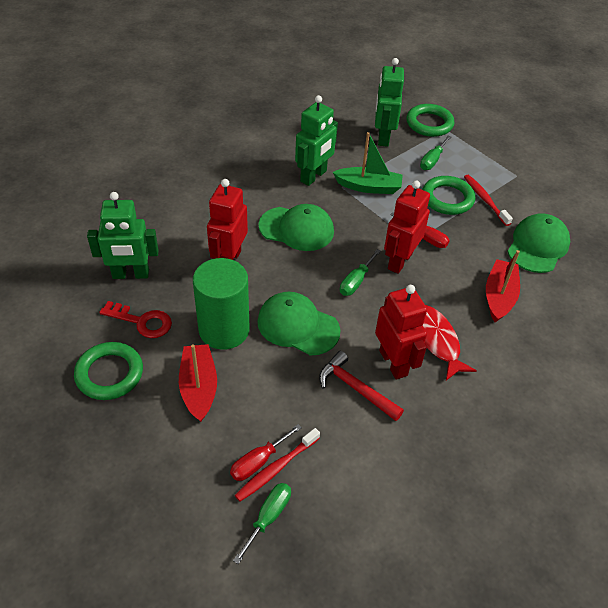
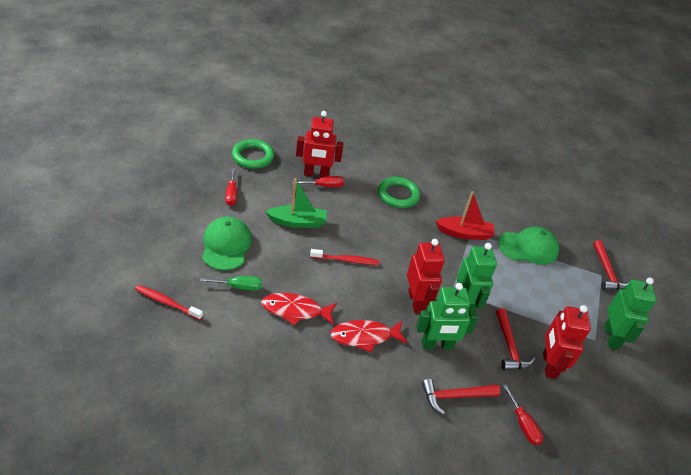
green cap: 3 -> 2
green cylinder: 1 -> 0
green ring: 3 -> 2
green screwdriver: 3 -> 1
red boat: 2 -> 1
red fish: 1 -> 2
red hammer: 1 -> 3
red key: 1 -> 0
red screwdriver: 2 -> 3

